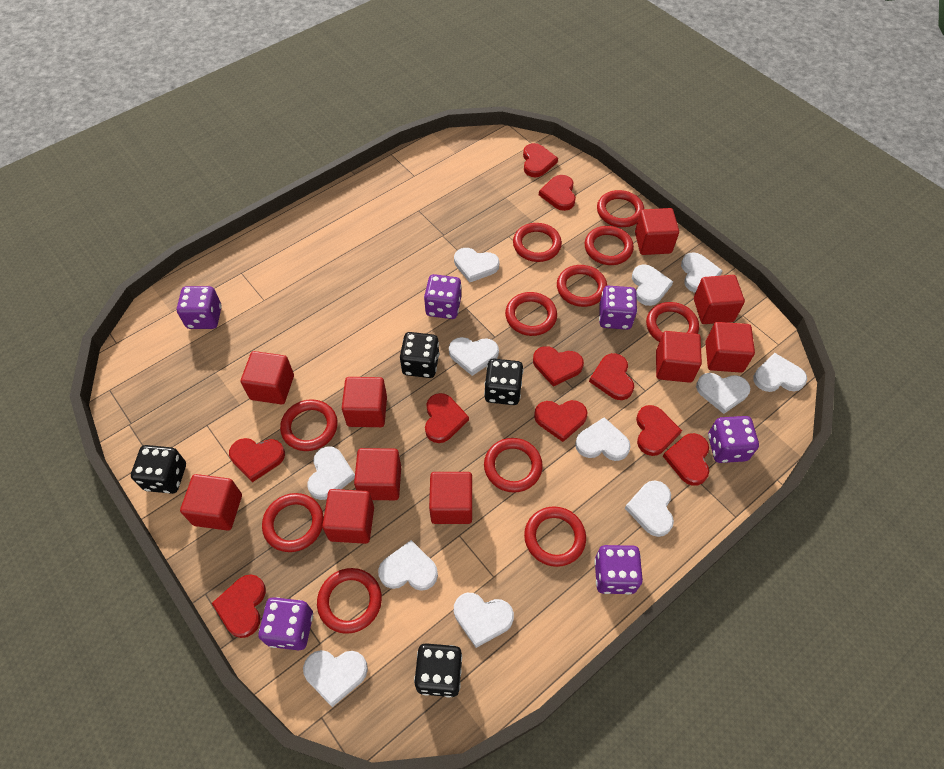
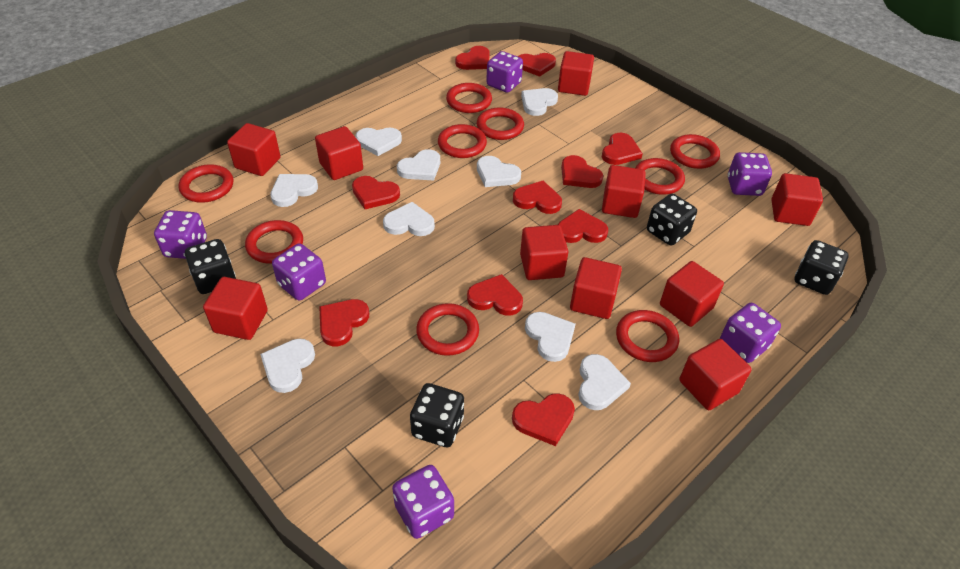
red ring: 11 -> 9
white heart: 12 -> 9

